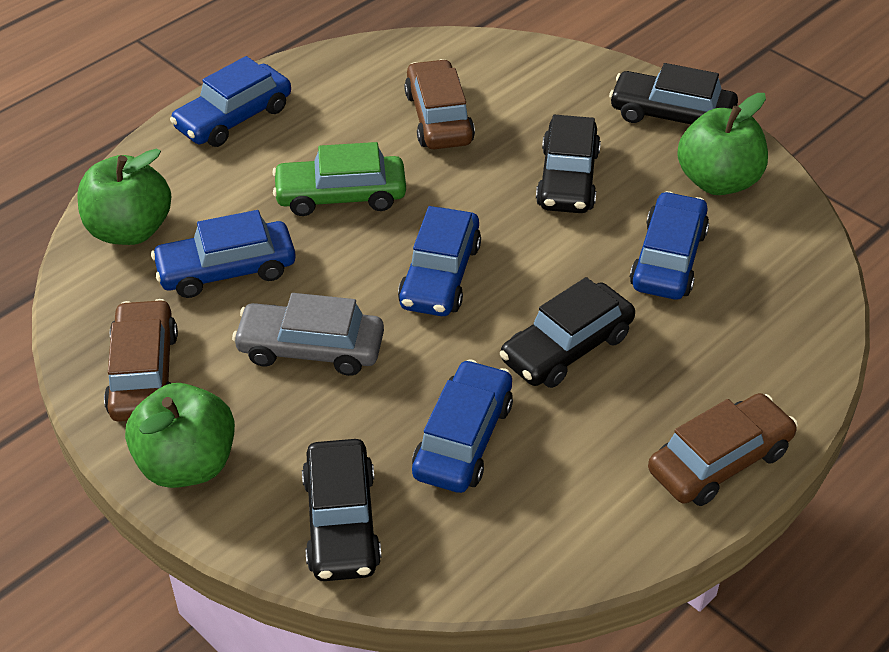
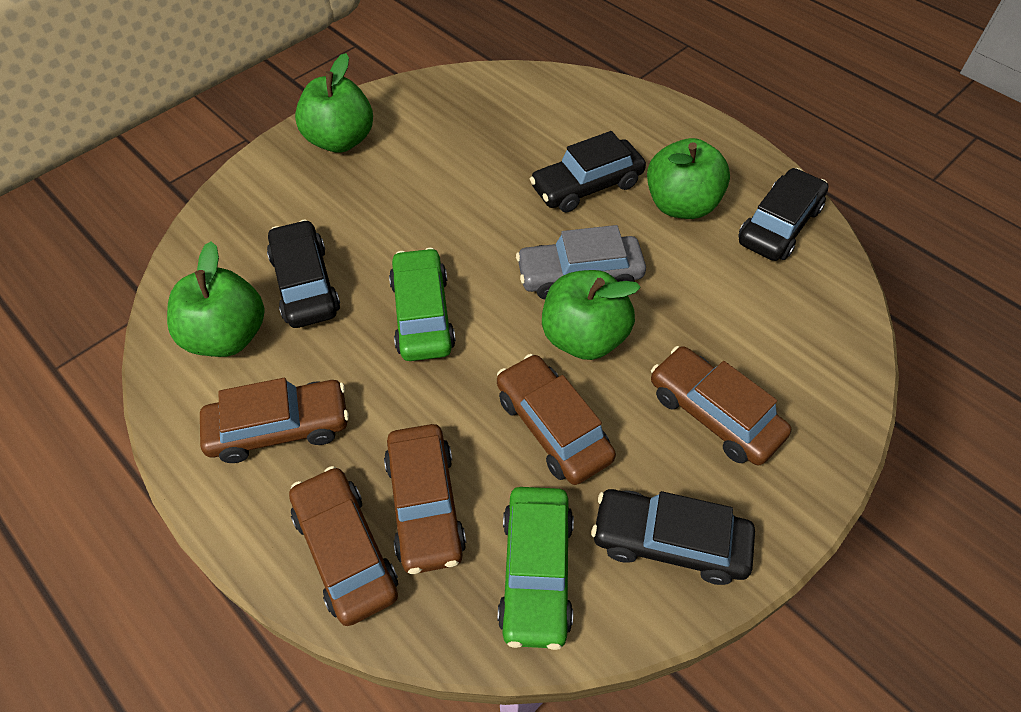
blue car: 5 -> 0
brown car: 3 -> 5
green apple: 3 -> 4
green car: 1 -> 2

